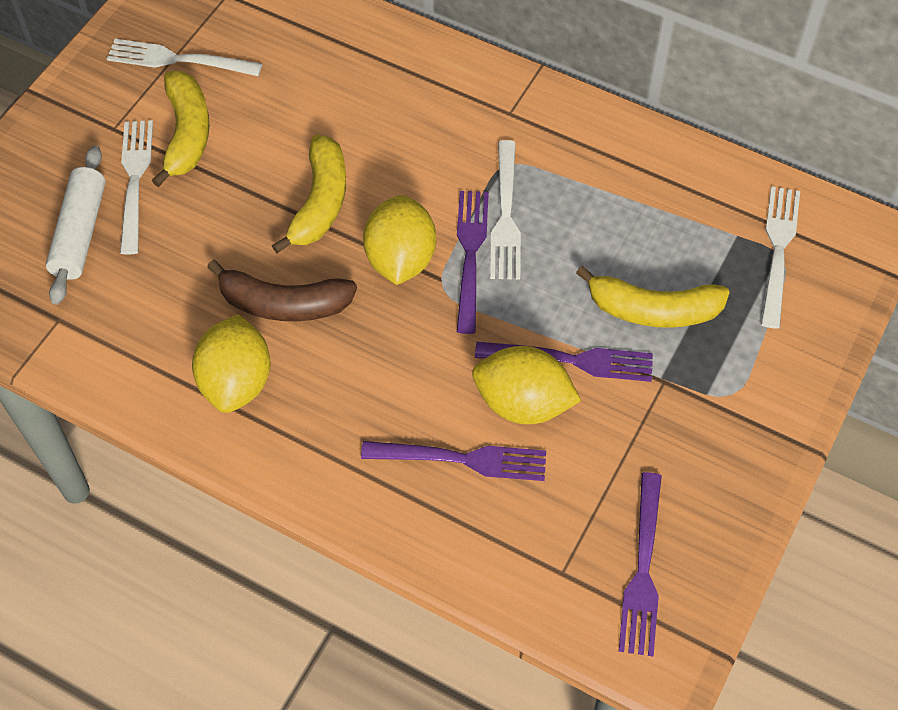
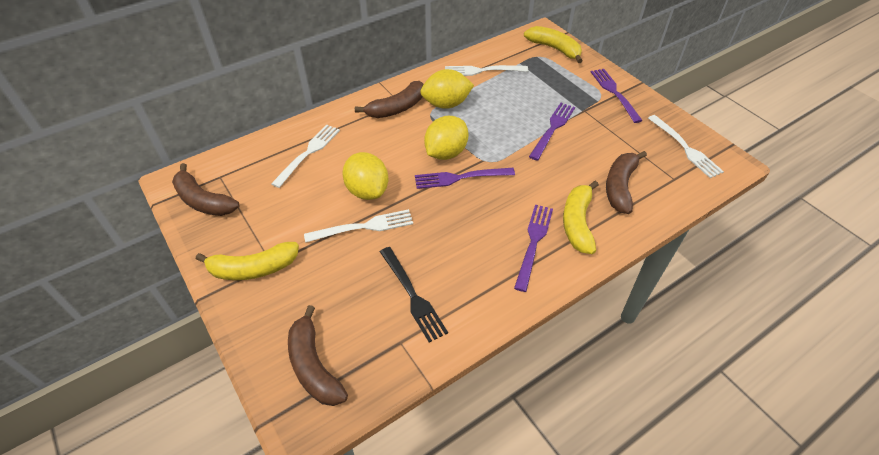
black fork: 0 -> 1
brown banana: 1 -> 4
white rolling pin: 1 -> 0

